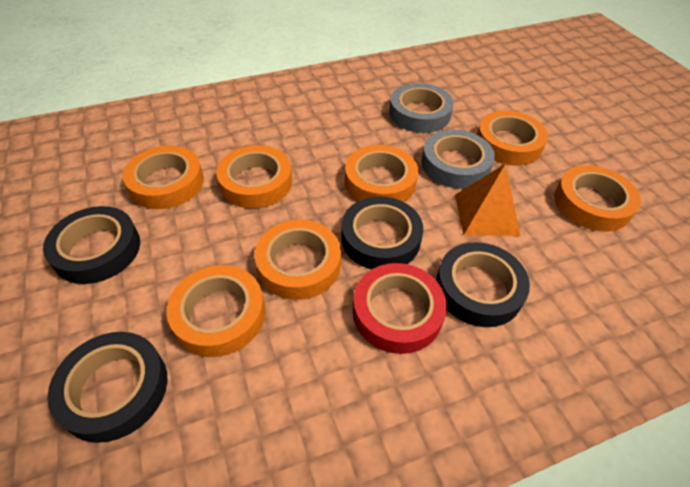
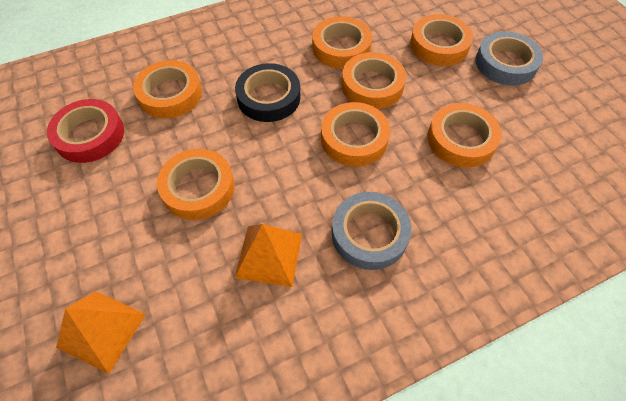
black tape: 4 -> 1
orange pyramid: 1 -> 2

